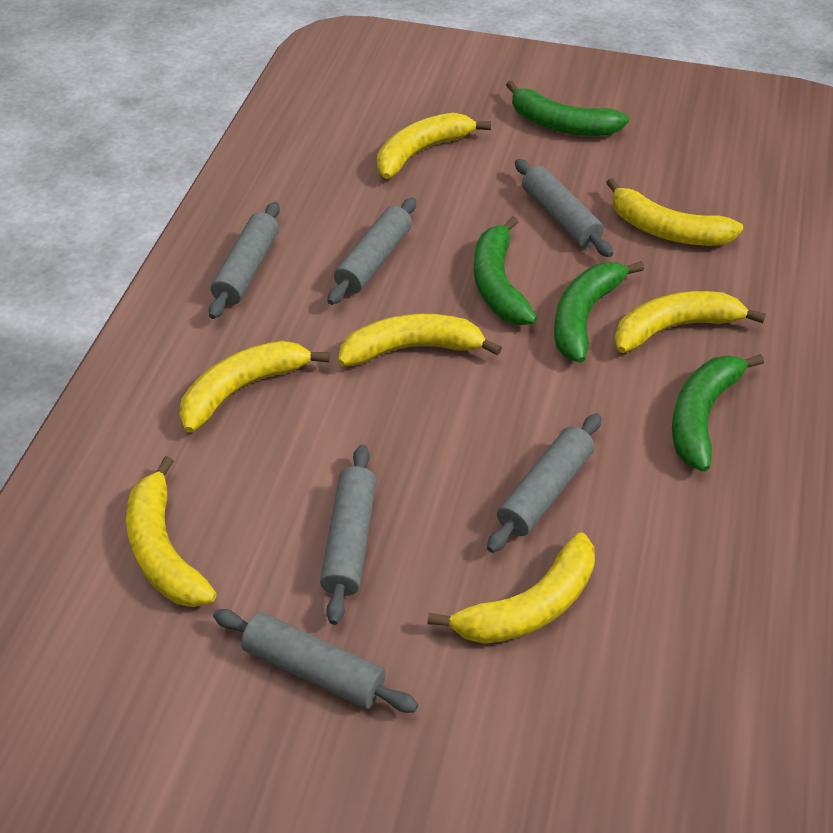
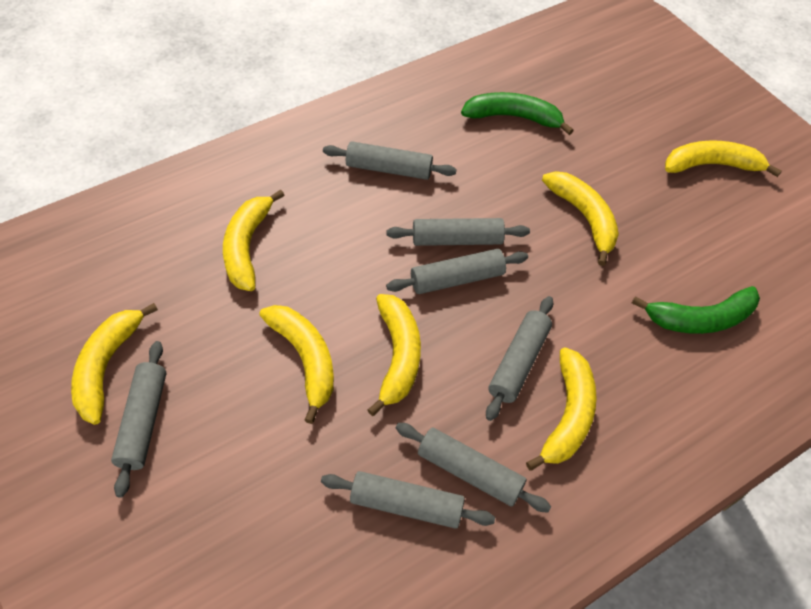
green banana: 4 -> 2
grey rolling pin: 6 -> 7

